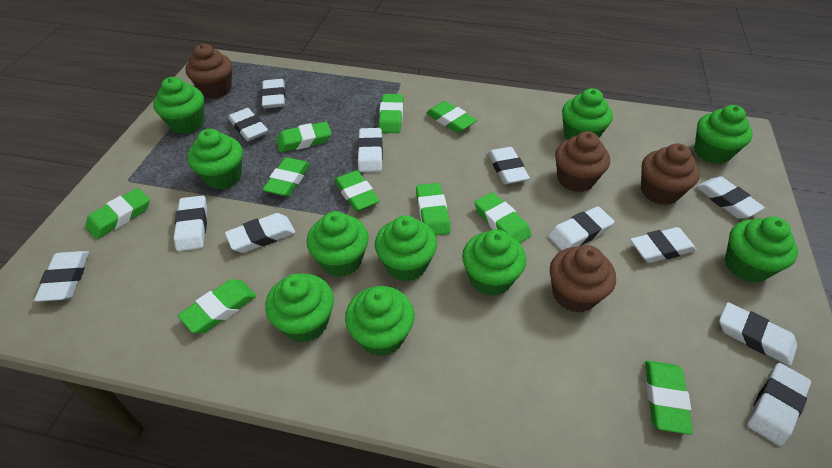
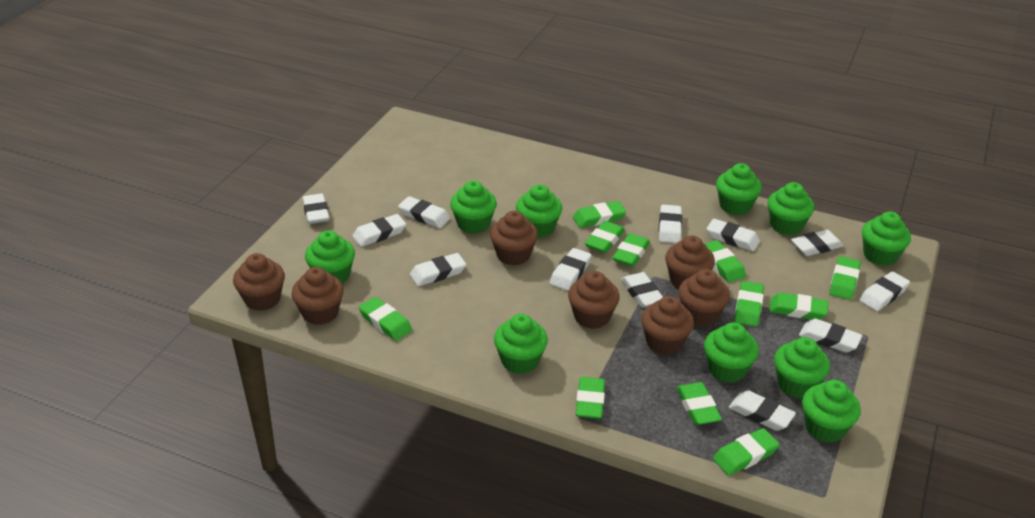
brown cupcake: 4 -> 7
green eraser: 10 -> 11

